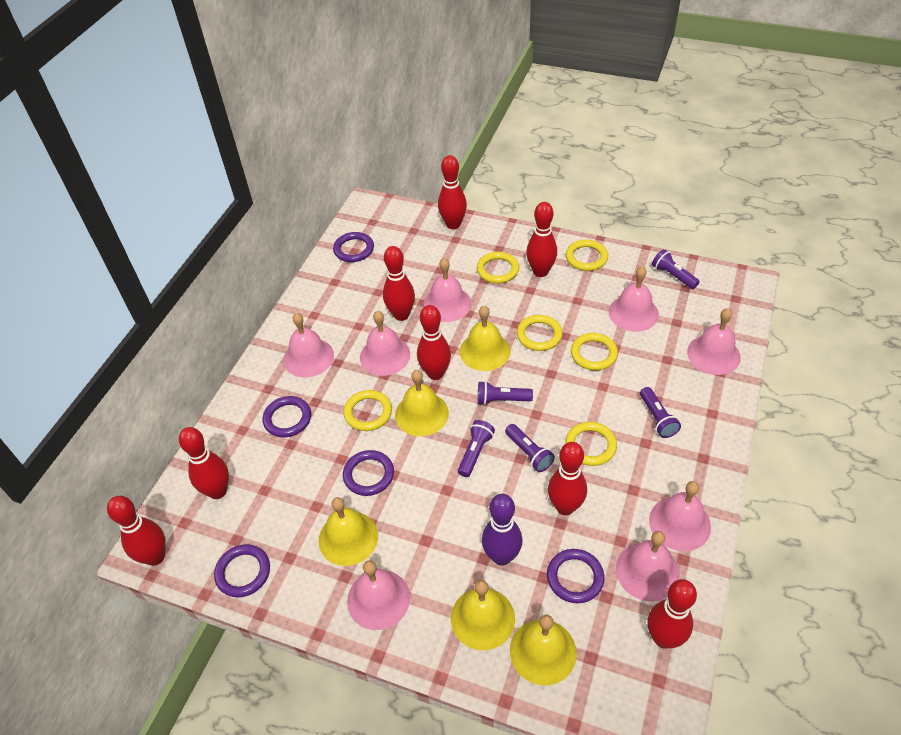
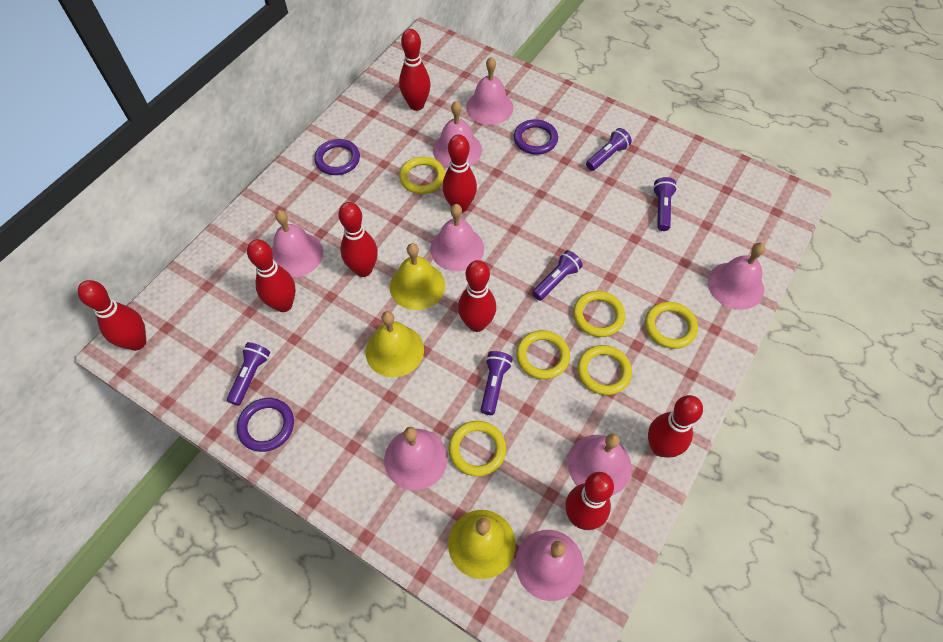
purple bowling pin: 1 -> 0
purple ring: 5 -> 3
yellow bell: 5 -> 3

